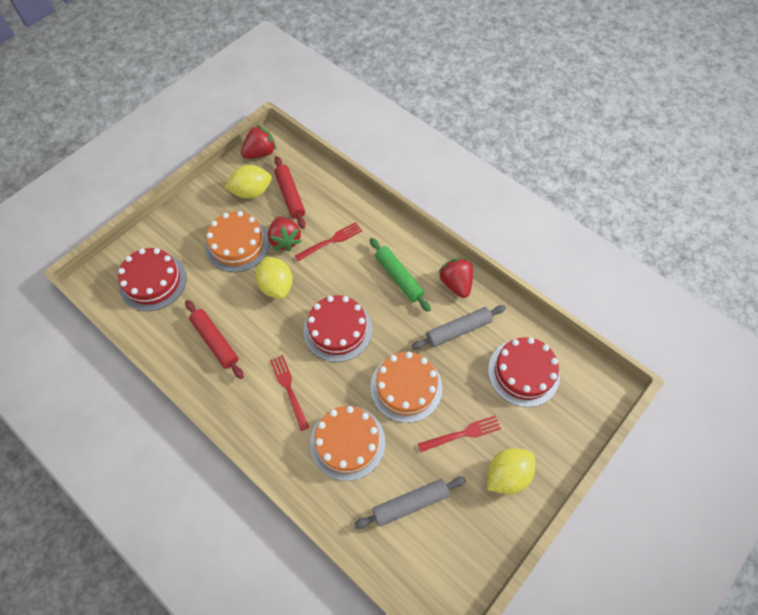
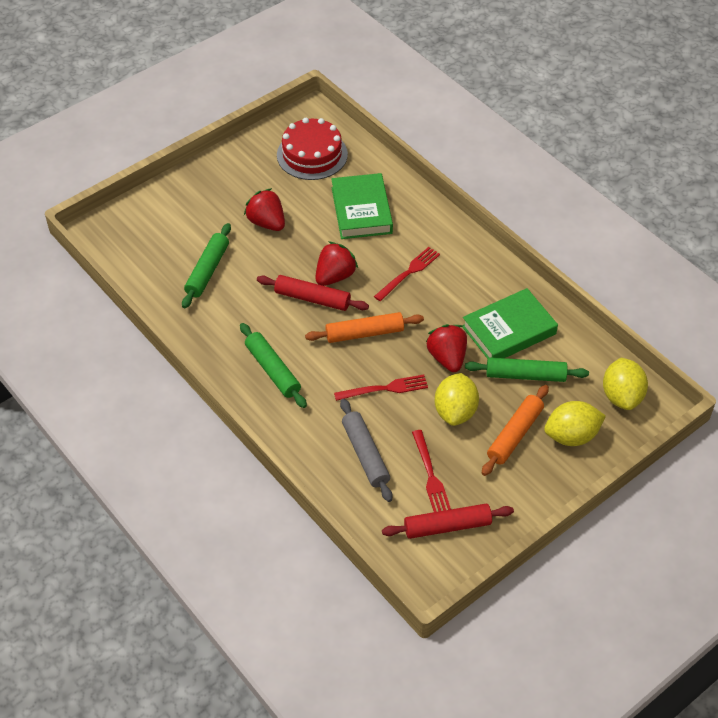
green book: 0 -> 2
green rolling pin: 1 -> 3
grey rolling pin: 2 -> 1
orange cake: 3 -> 0
orange rolling pin: 0 -> 2
red cake: 3 -> 1

